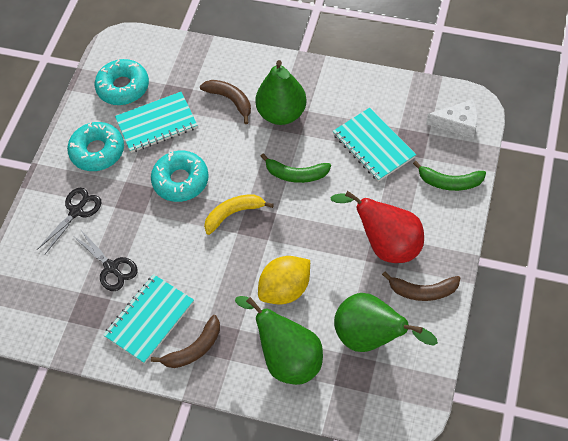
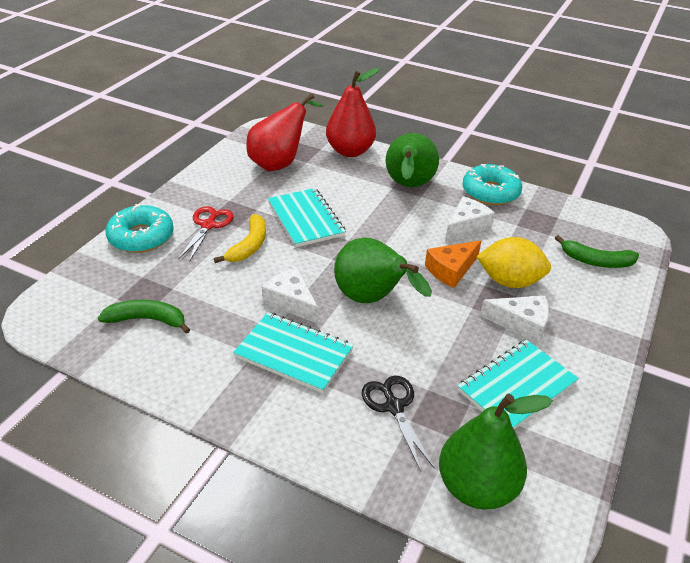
black scissors: 2 -> 1
brown banana: 3 -> 0
orange cheese: 0 -> 1
red pear: 1 -> 2
red scissors: 0 -> 1
turquoise donut: 3 -> 2
white cheese: 1 -> 3

